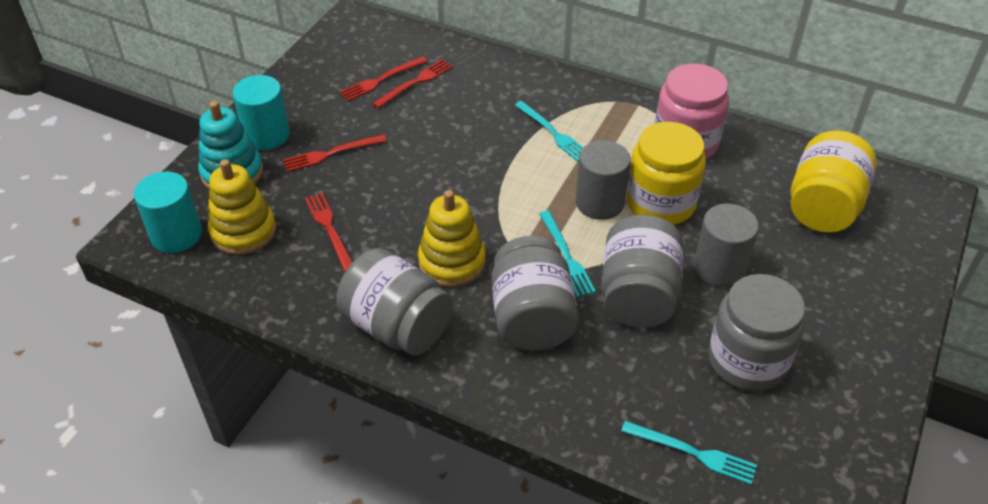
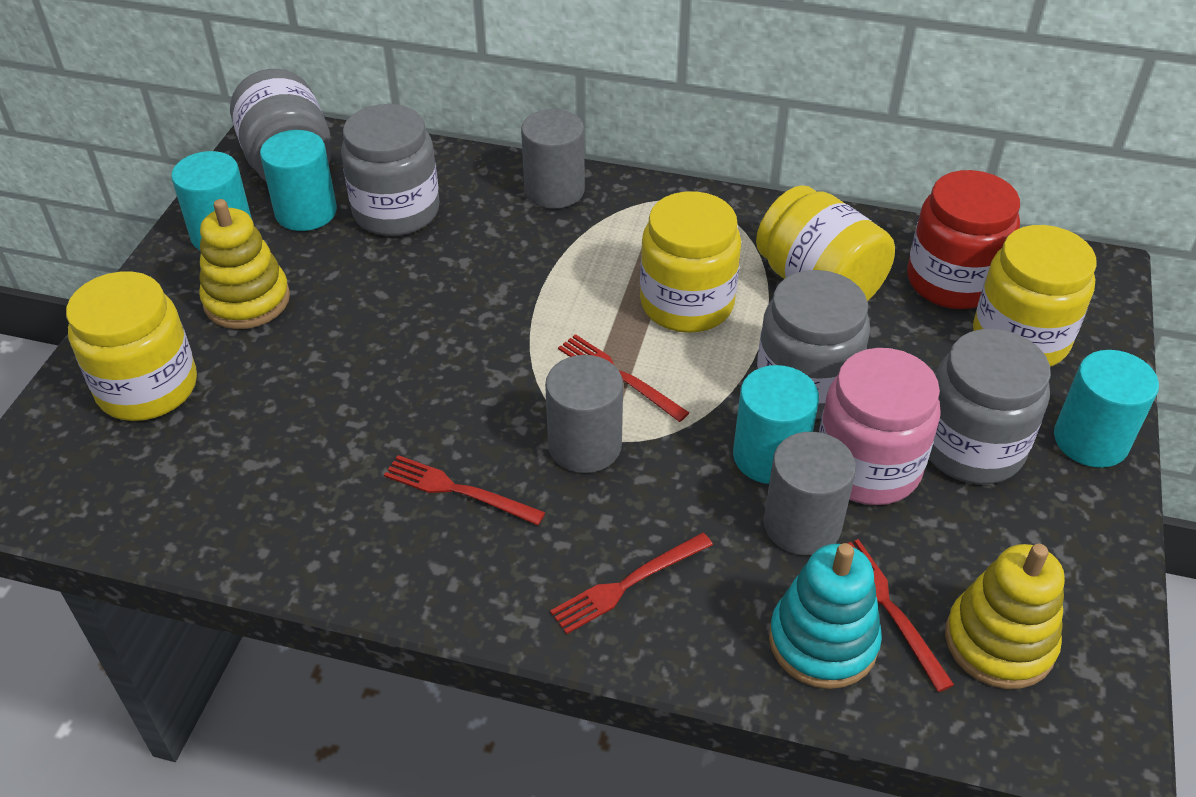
grey cylinder: 2 -> 3
red jar: 0 -> 1
turquoise cylinder: 2 -> 4
turquoise fork: 3 -> 0
yellow jar: 2 -> 4

